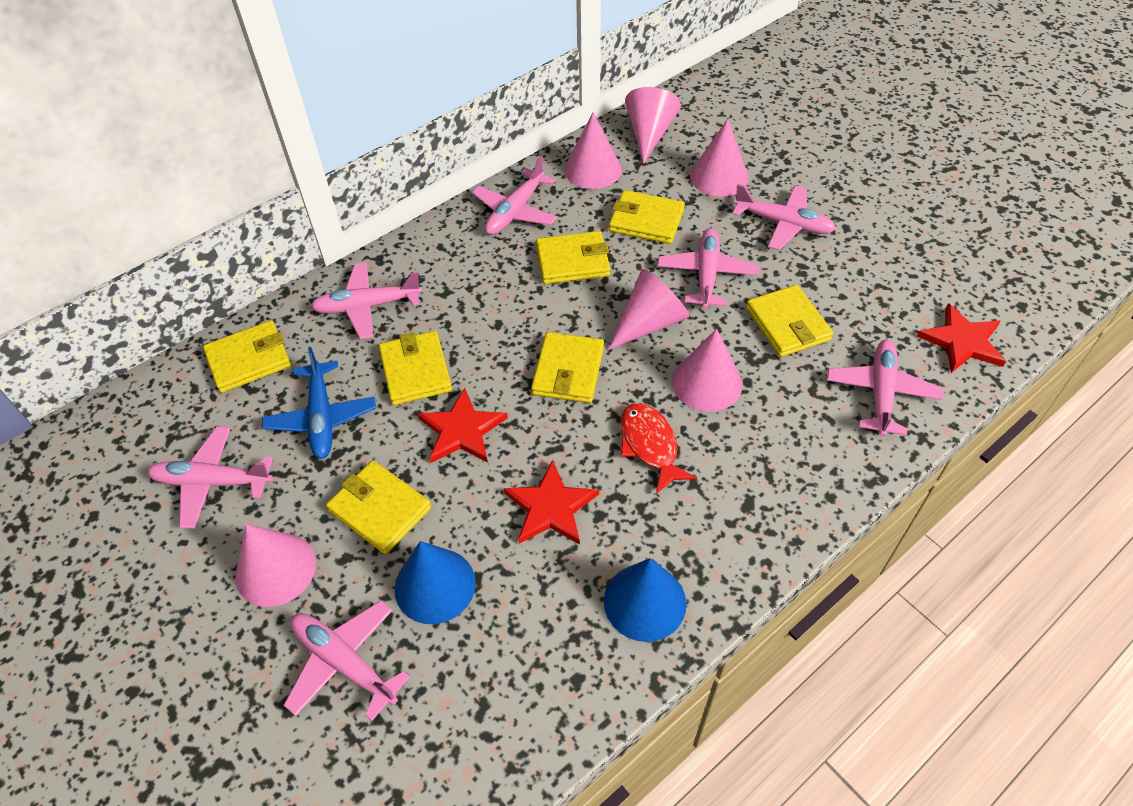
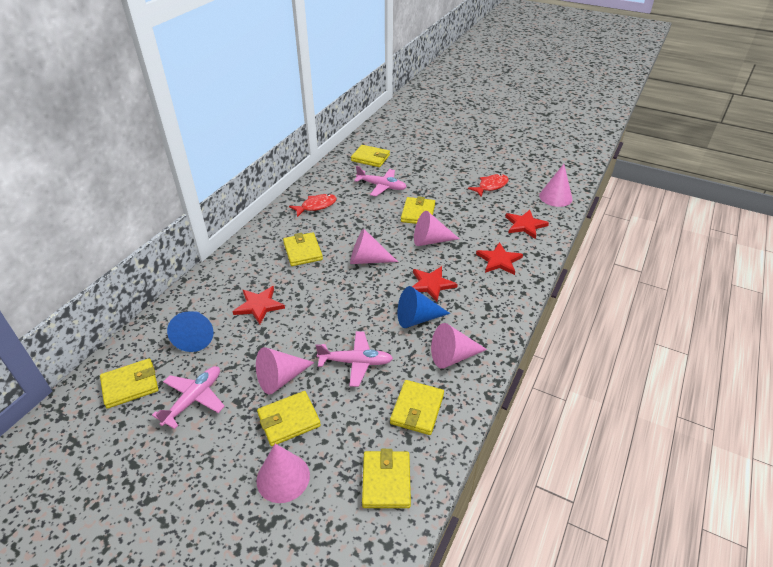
blue plane: 1 -> 0
pink plane: 7 -> 3
red fish: 1 -> 2
red star: 3 -> 4

